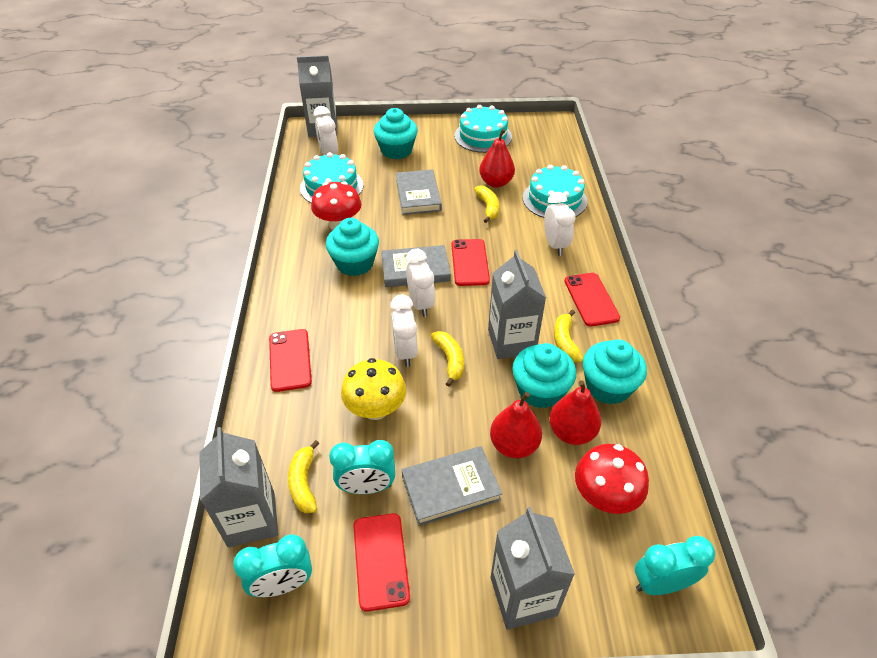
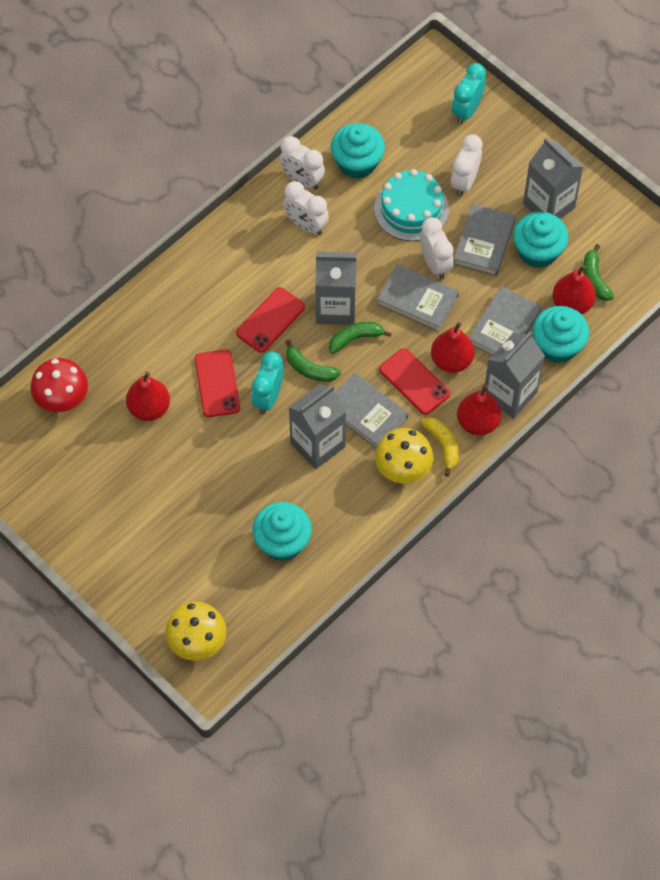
green banana: 0 -> 3
grey book: 3 -> 4
red mushroom: 2 -> 1
red pear: 3 -> 4
red phone: 4 -> 3
turquoise cake: 3 -> 1
turquoise clock: 3 -> 2
yellow banana: 4 -> 1
yellow mushroom: 1 -> 2

